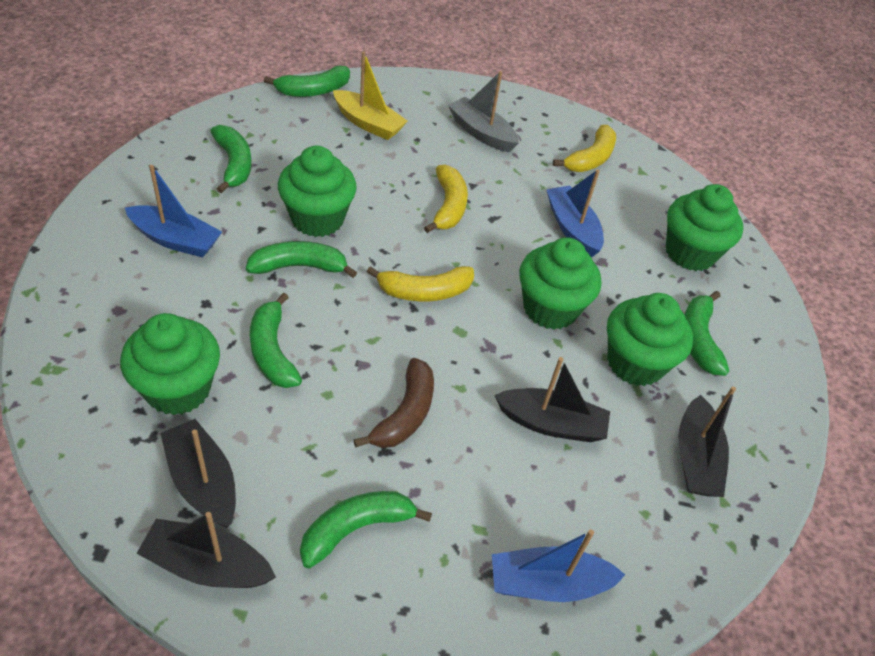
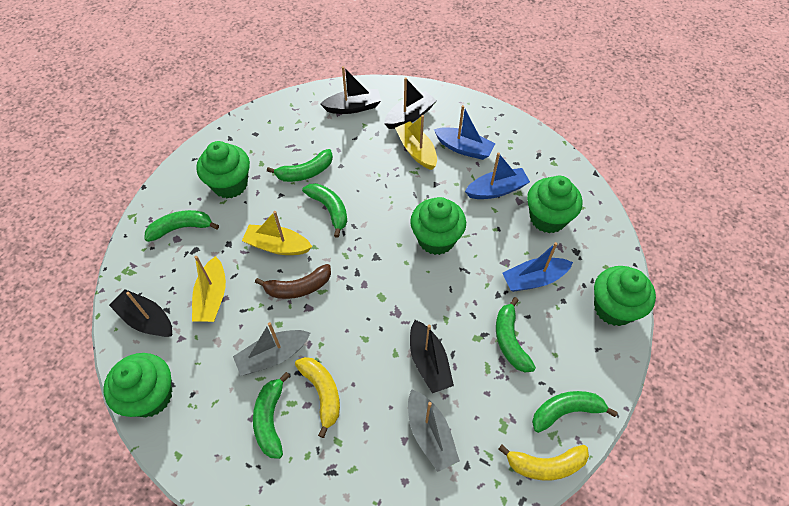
grey boat: 1 -> 2
yellow banana: 3 -> 2
yellow boat: 1 -> 3

